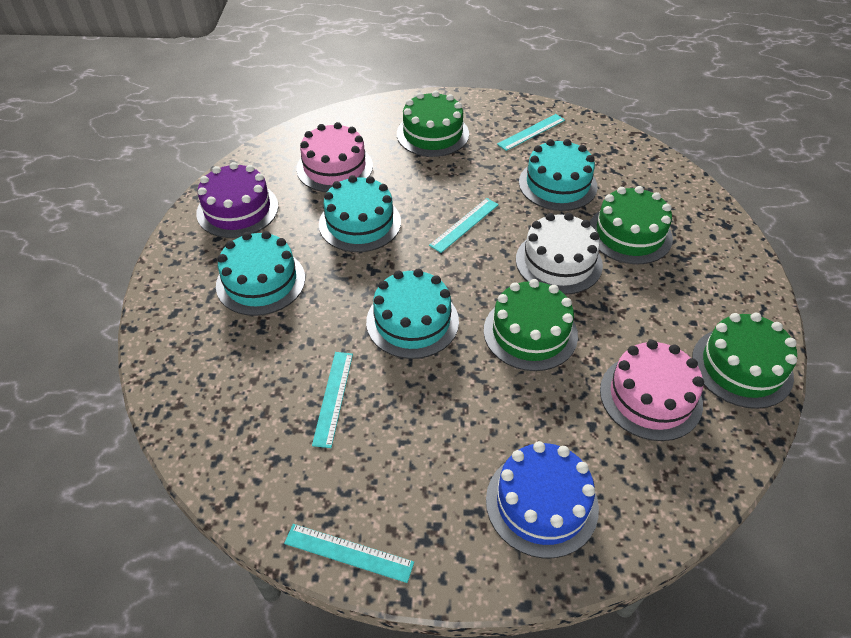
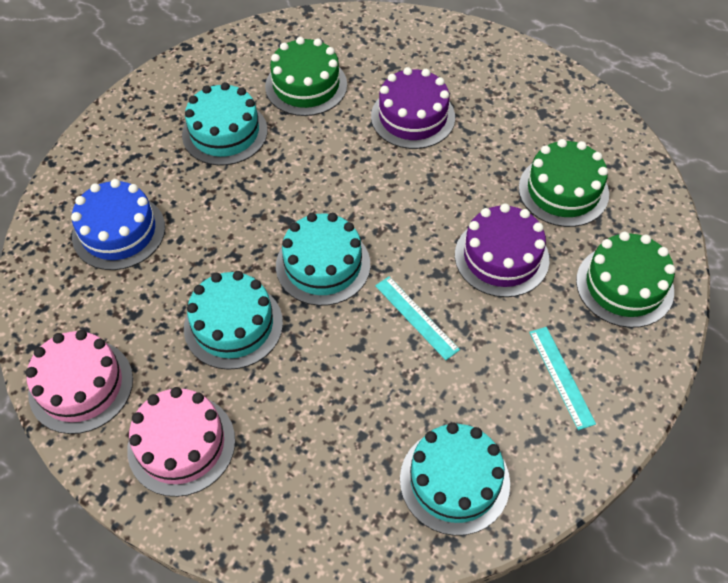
green cake: 4 -> 3
purple cake: 1 -> 2
turquoise ruler: 4 -> 2
white cake: 1 -> 0

